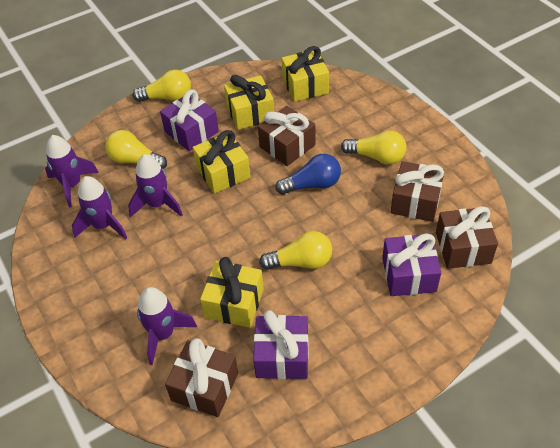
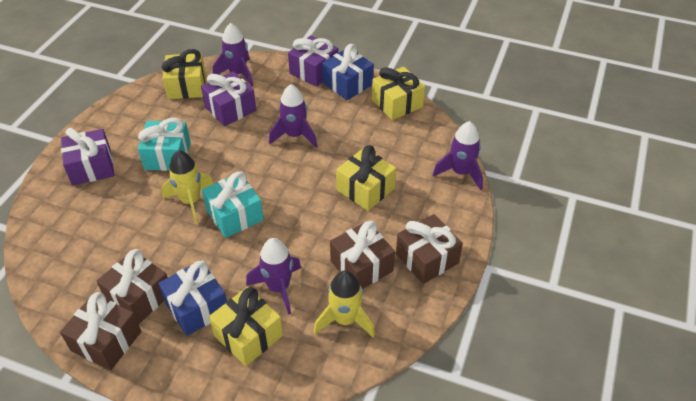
blue gift: 0 -> 2
blue light bulb: 1 -> 0
turquoise gift: 0 -> 2
yellow light bulb: 4 -> 0
yellow rocket: 0 -> 2

